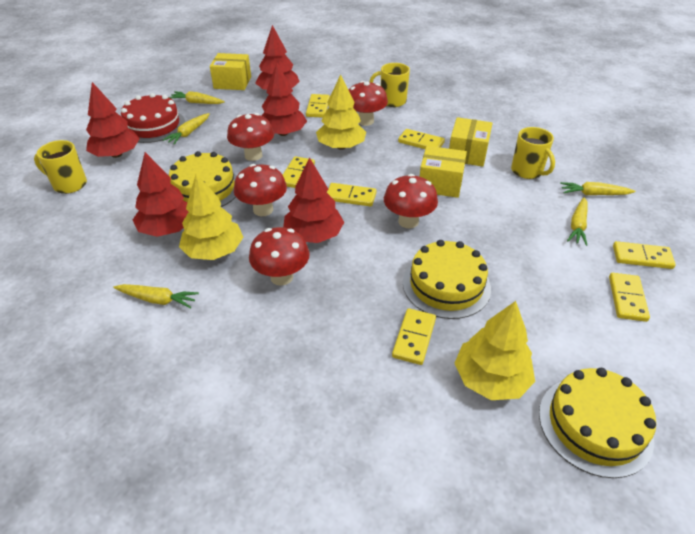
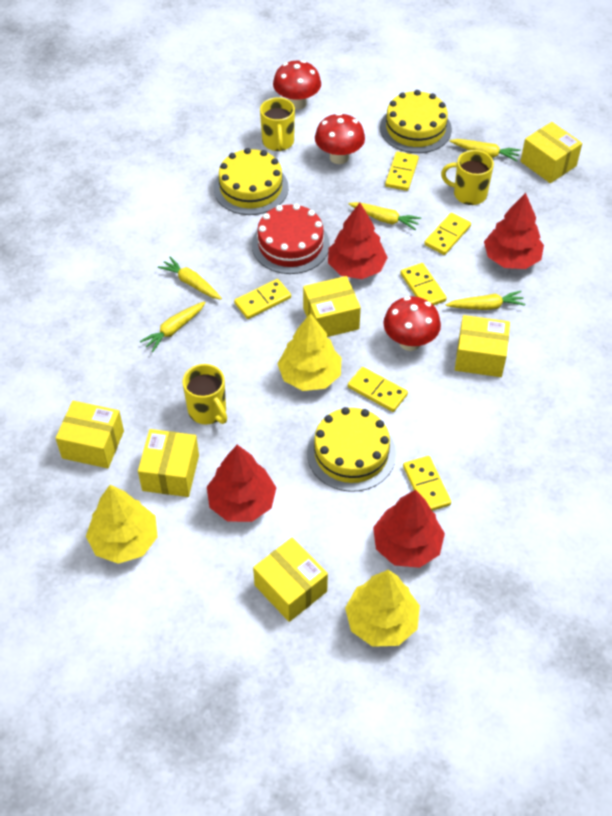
red mushroom: 5 -> 3
red tree: 5 -> 4
yellow box: 3 -> 6
yellow domino: 7 -> 6

